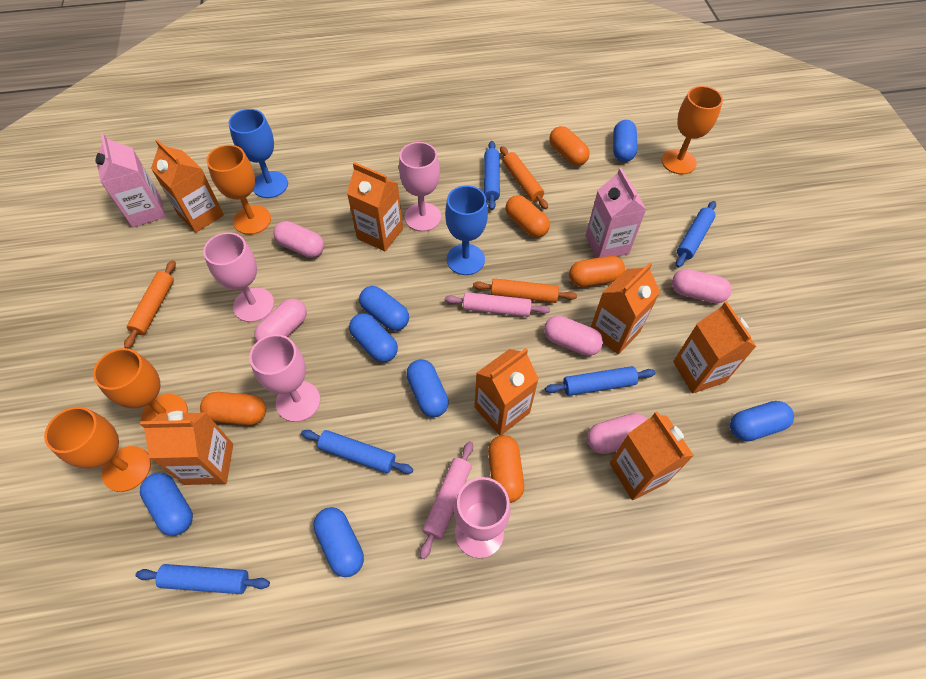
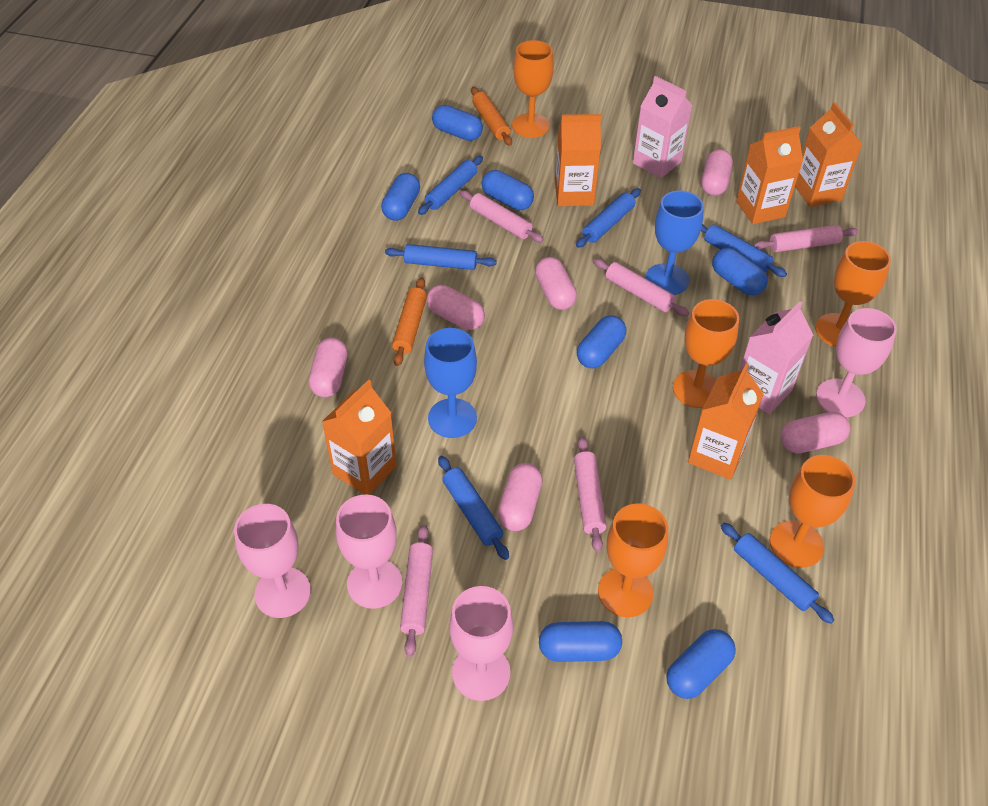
blue rolling pin: 5 -> 6
orange capsule: 5 -> 0
orange carton: 7 -> 5
orange goblet: 4 -> 5
orange rolling pin: 3 -> 2
pink capsule: 5 -> 6
pink rolling pin: 2 -> 5

